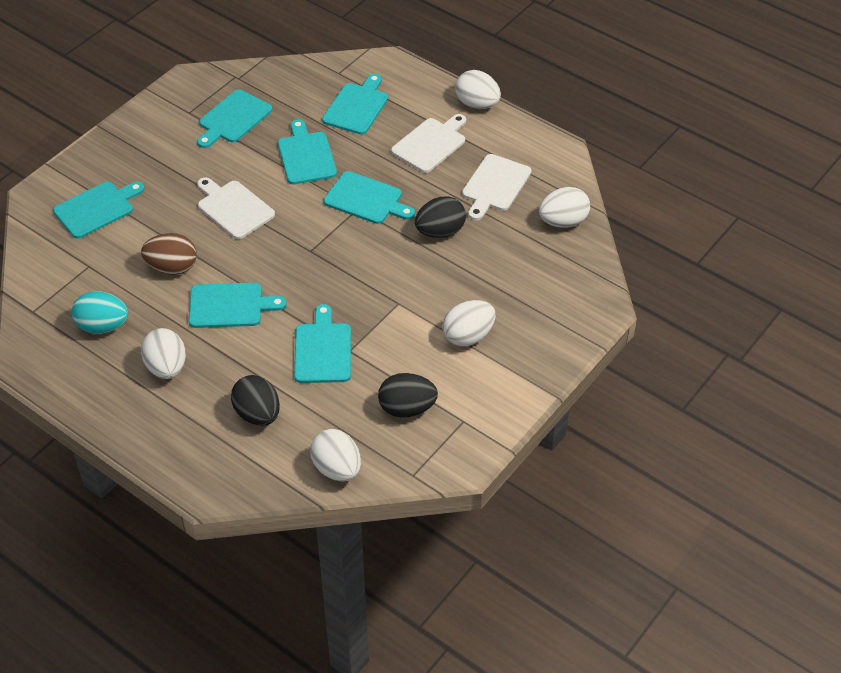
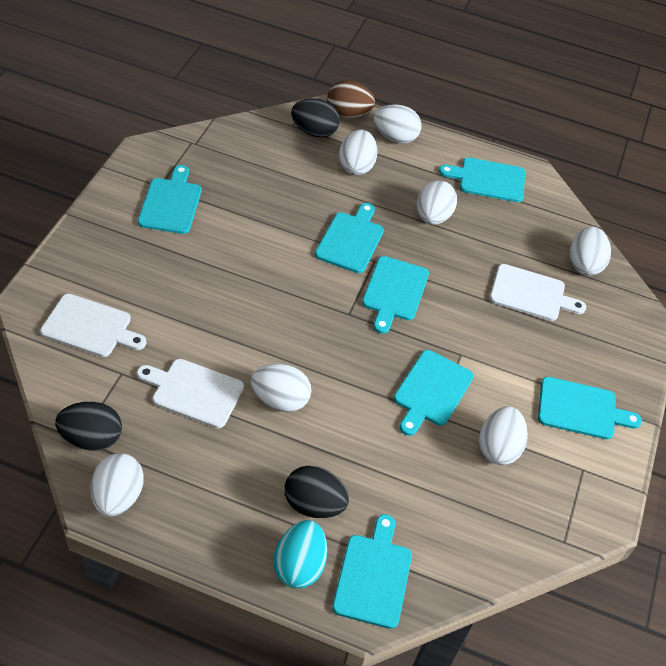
white egg: 5 -> 7

